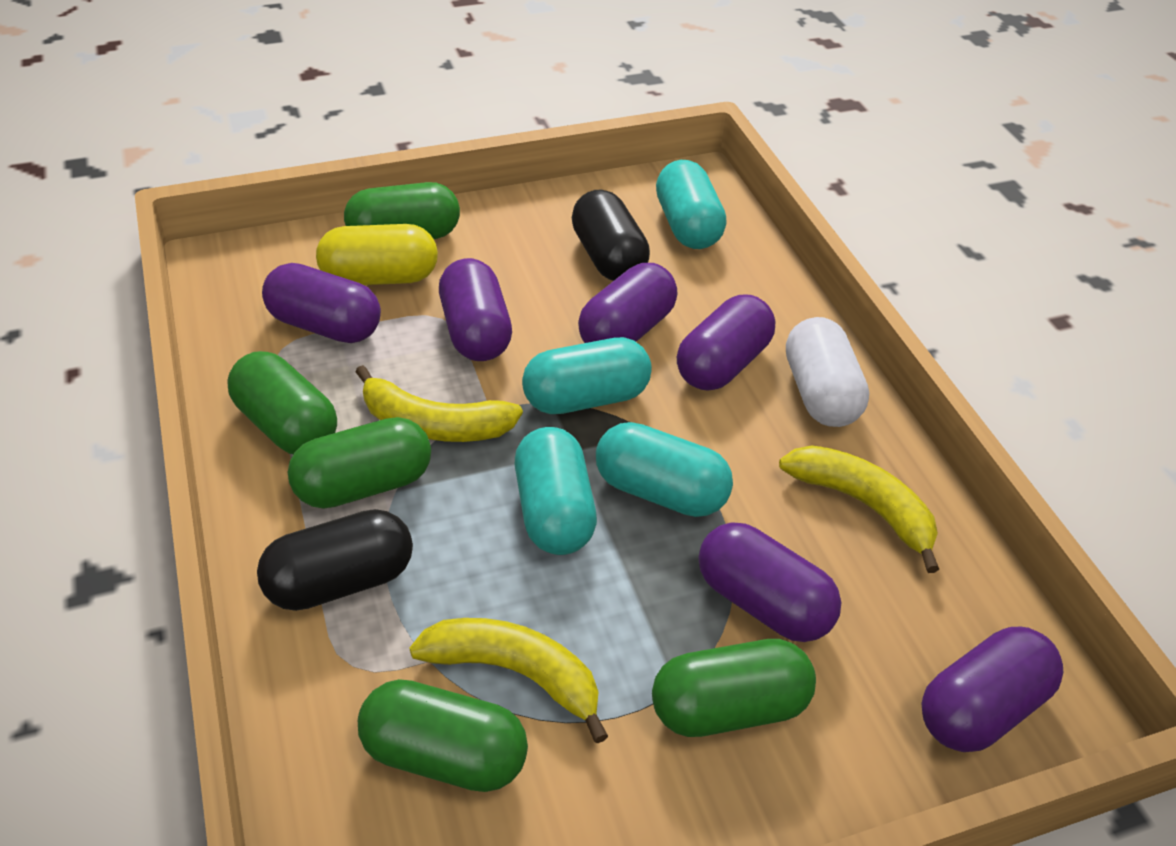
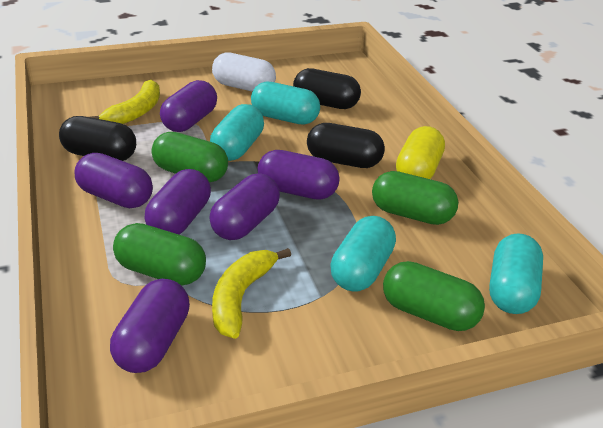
black capsule: 2 -> 3
green capsule: 5 -> 4
yellow banana: 3 -> 2

